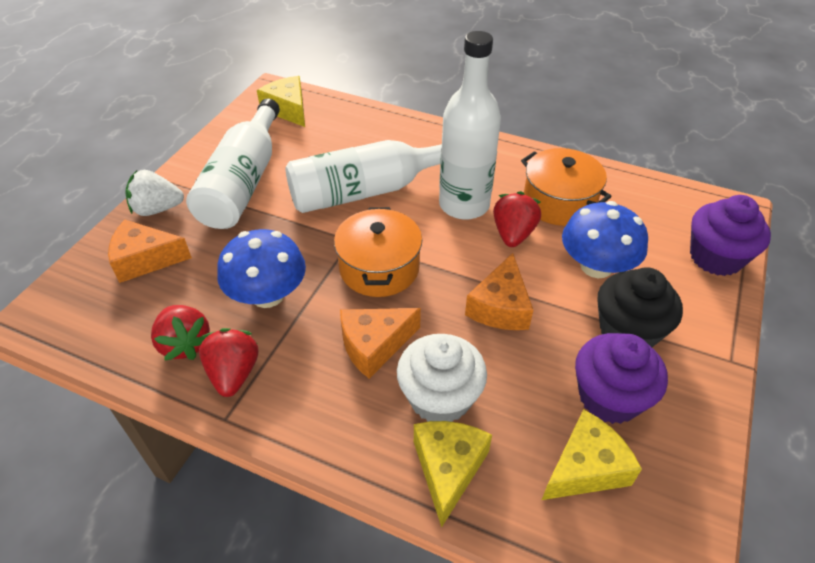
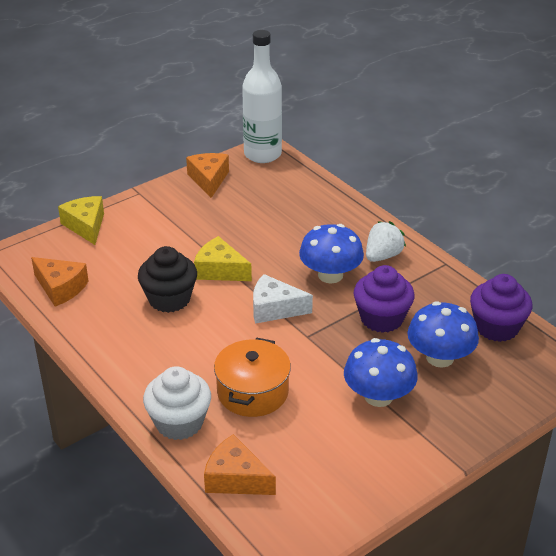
blue mushroom: 2 -> 3
orange pot: 2 -> 1
red strawberry: 3 -> 0
white bottle: 3 -> 1
white cheese: 0 -> 1
yellow cheese: 3 -> 2

